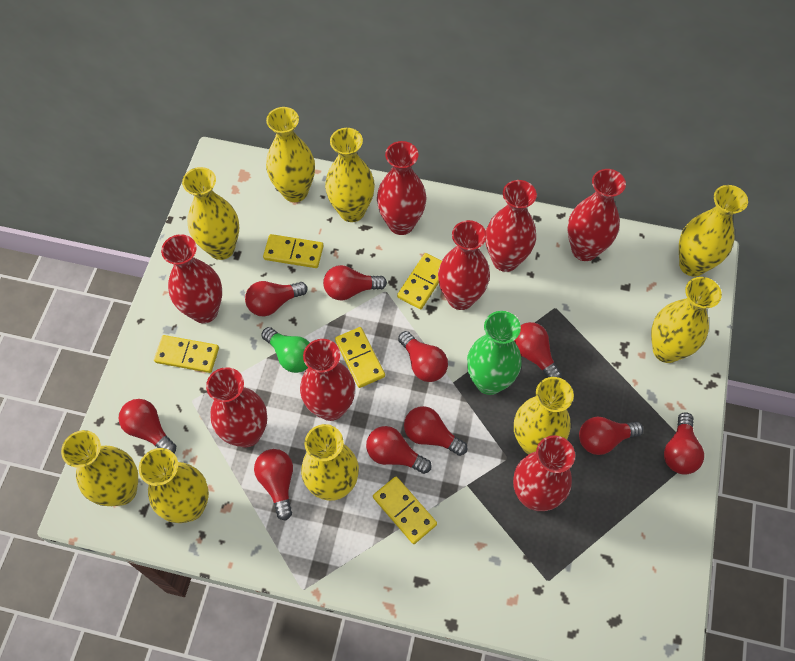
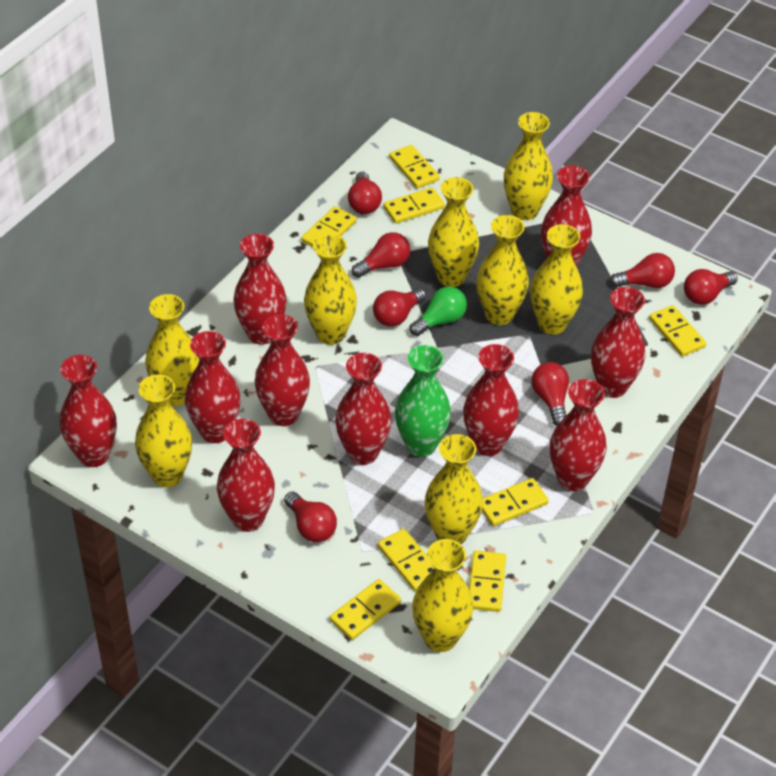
red light bulb: 10 -> 7
red vase: 8 -> 10
yellow domino: 5 -> 8

